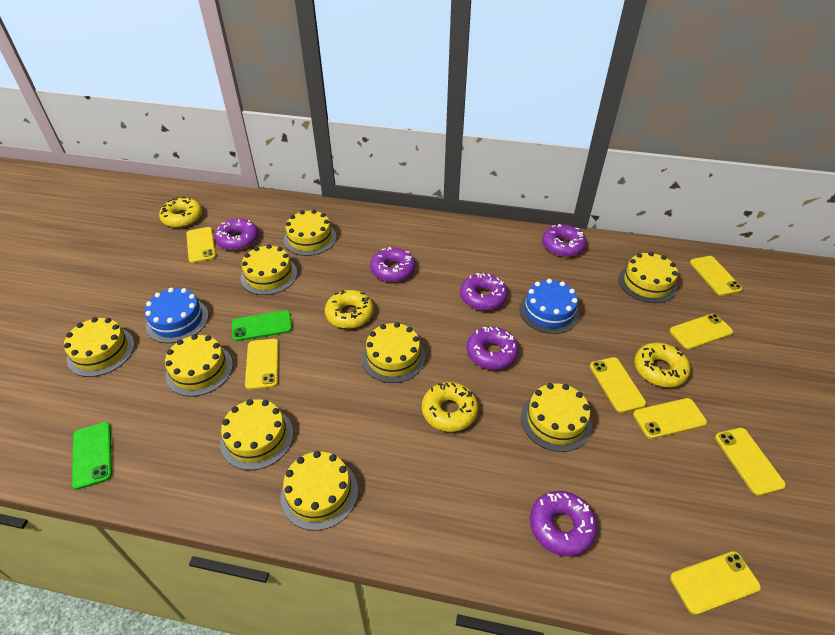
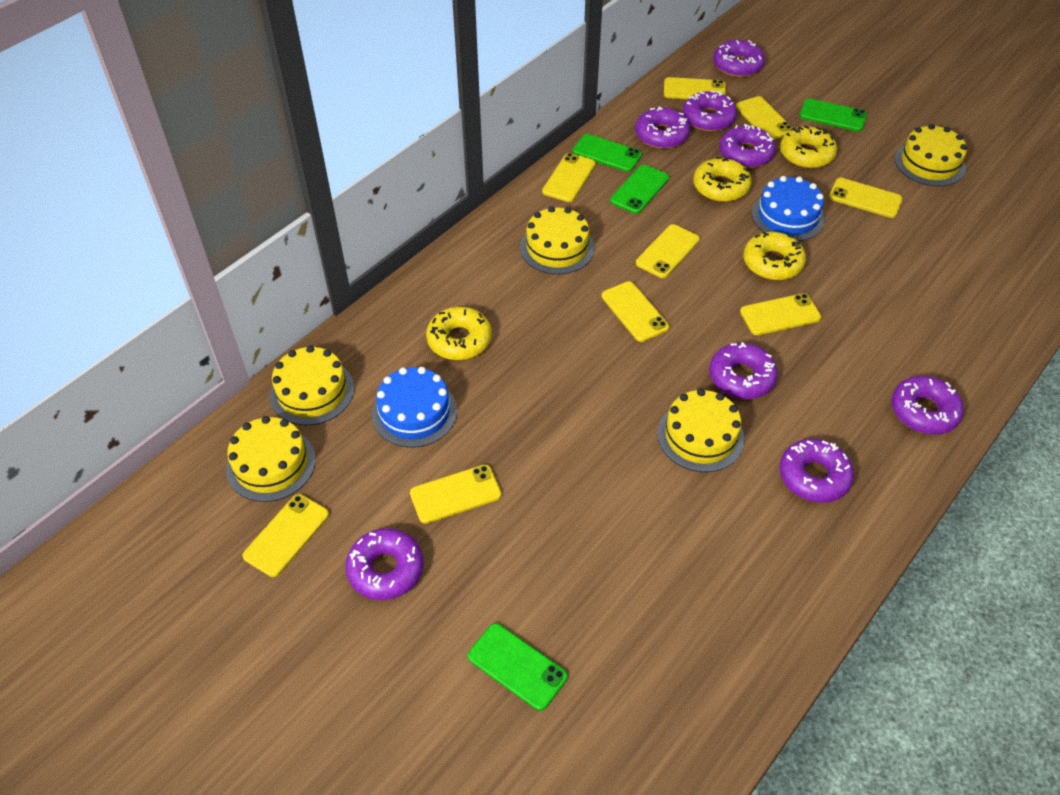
green phone: 2 -> 4
purple donut: 6 -> 8
yellow cake: 9 -> 5
yellow phone: 8 -> 9

